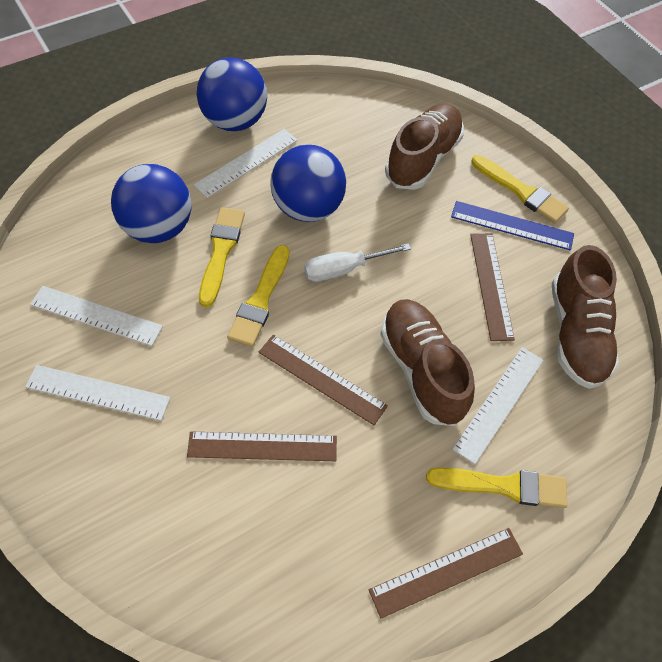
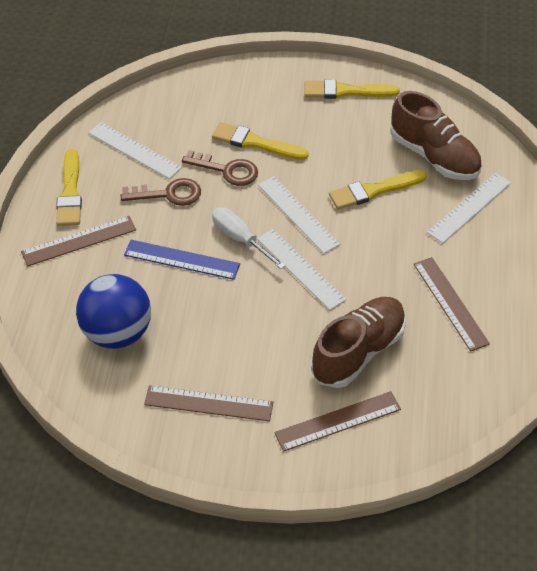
blue ball: 3 -> 1
brown key: 0 -> 2
brown shoe: 3 -> 2

